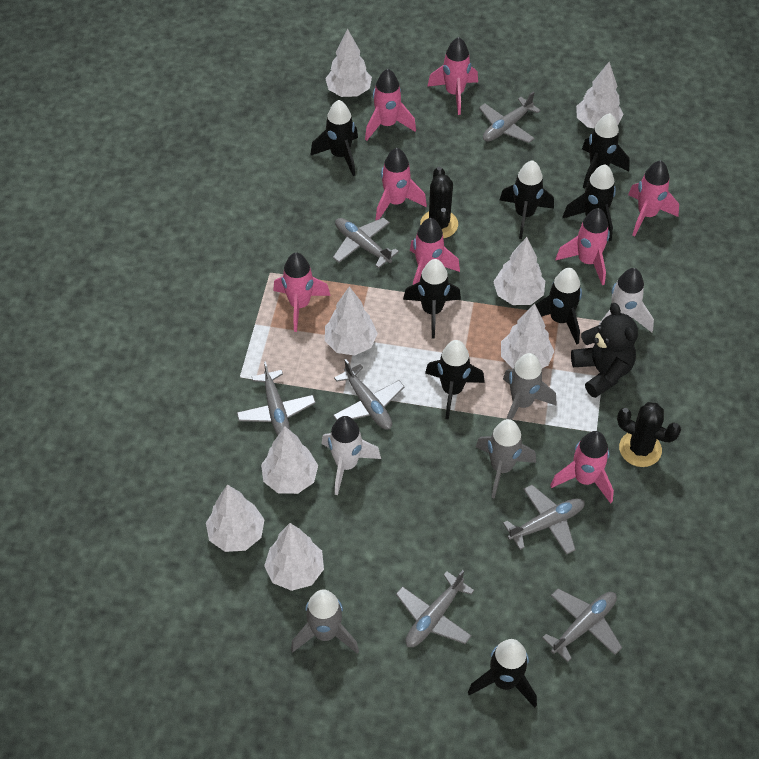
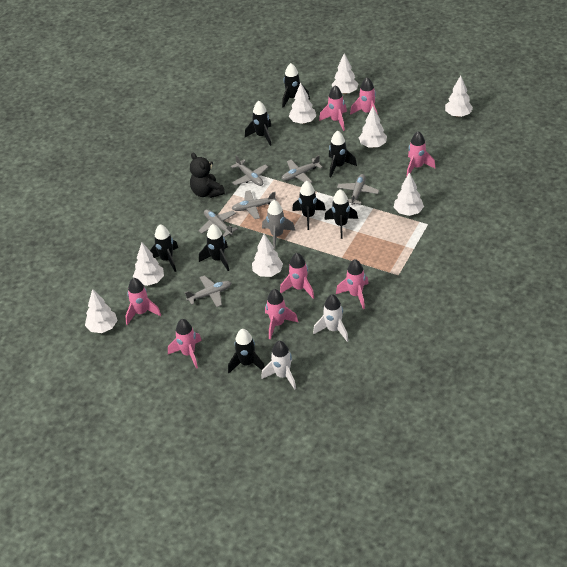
black cactus: 2 -> 0
grey plane: 7 -> 6
grey rocket: 3 -> 1

